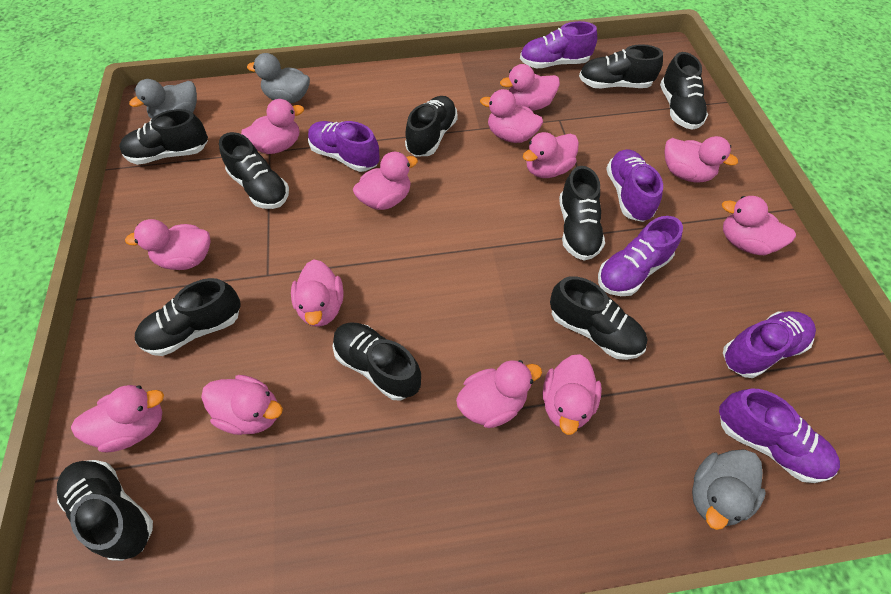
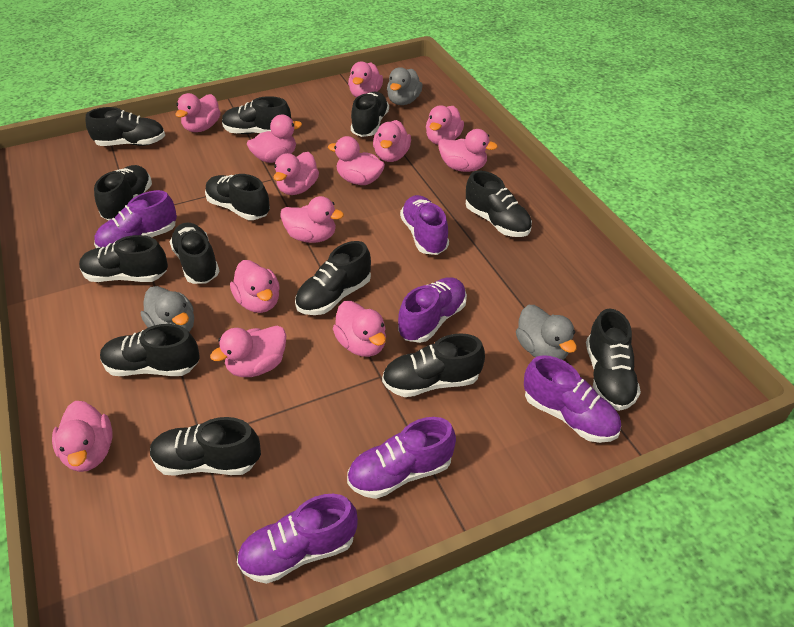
black shoe: 10 -> 13

